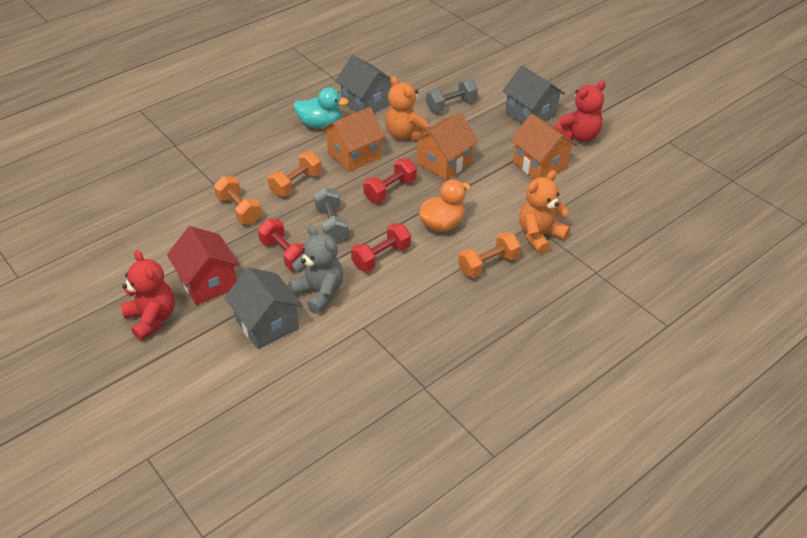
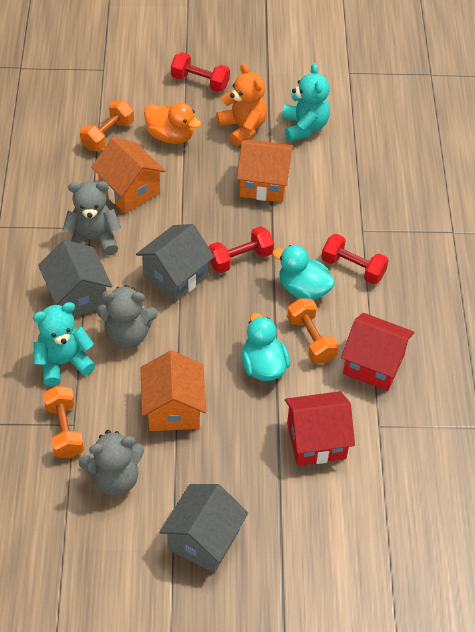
grey dumbbell: 2 -> 0
grey teddy bear: 1 -> 3
orange teddy bear: 2 -> 1
red house: 1 -> 2
red teddy bear: 2 -> 0
turquoise duck: 1 -> 2
turquoise teddy bear: 0 -> 2

